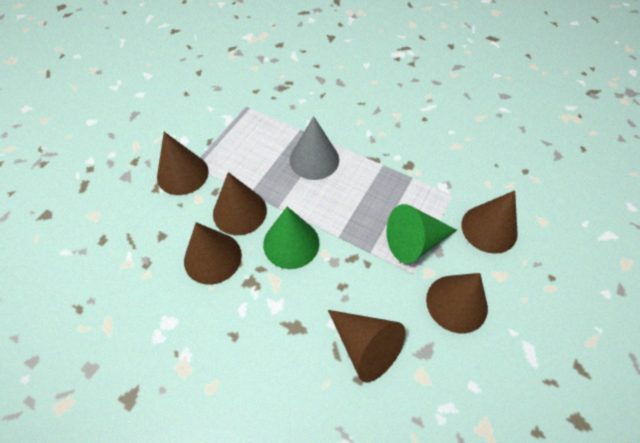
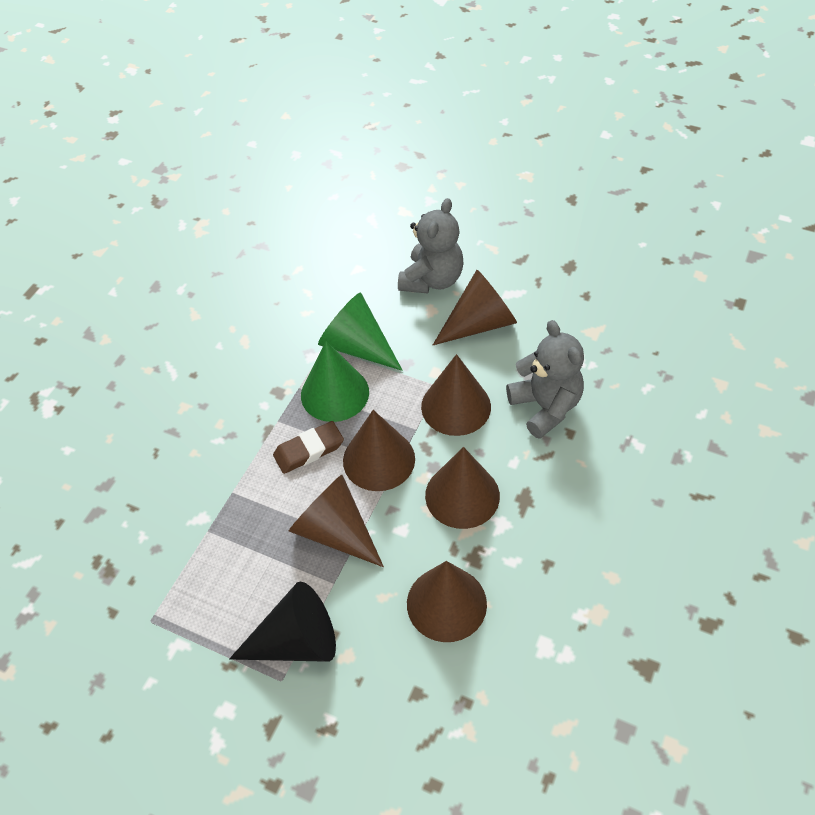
black cone: 0 -> 1
brown eraser: 0 -> 1
grey cone: 1 -> 0
grey teddy bear: 0 -> 2

